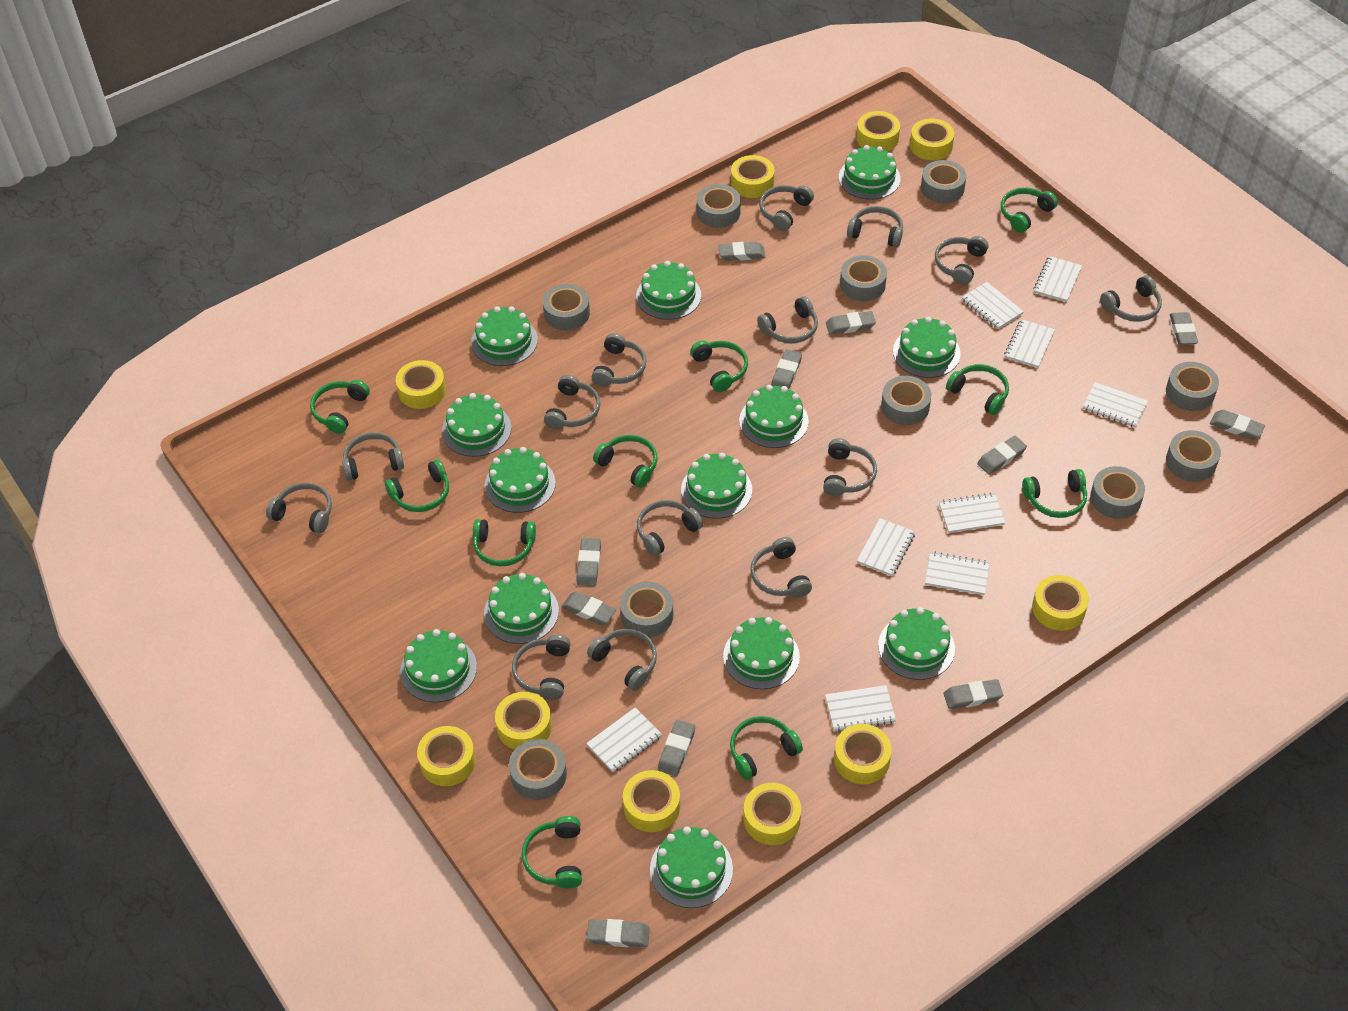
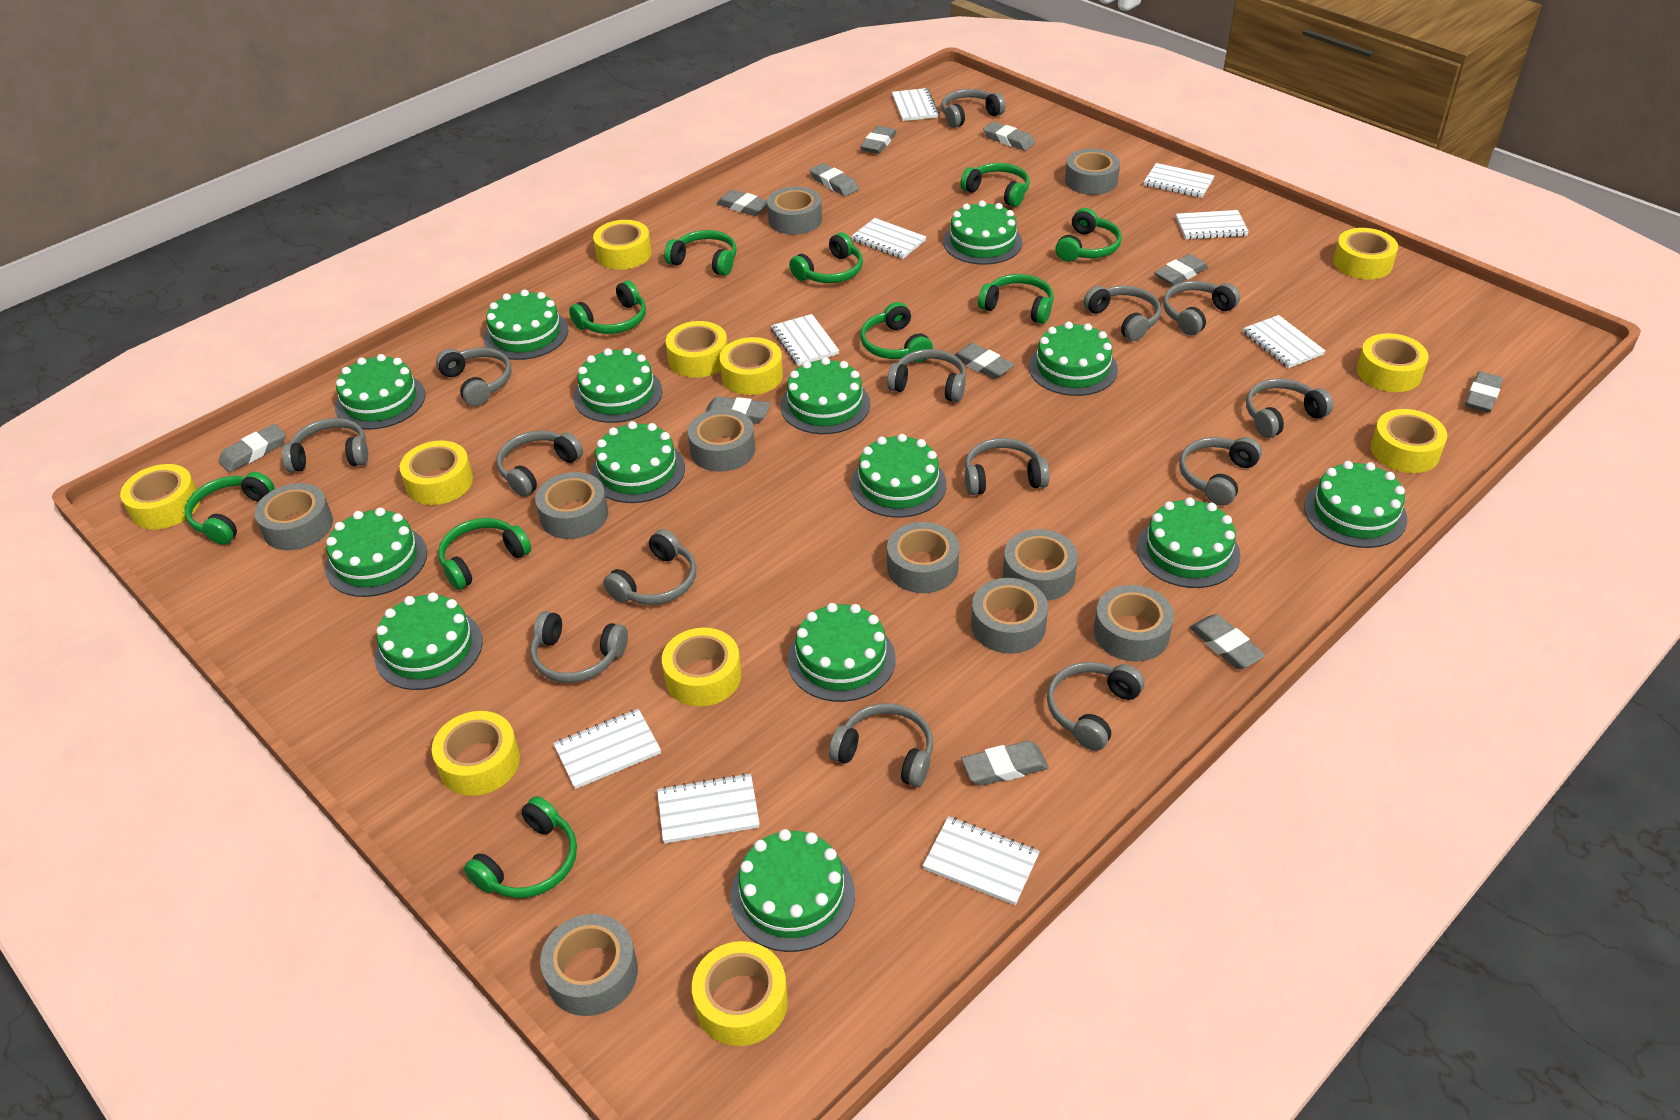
green cake: 13 -> 14
yellow tape: 10 -> 11

